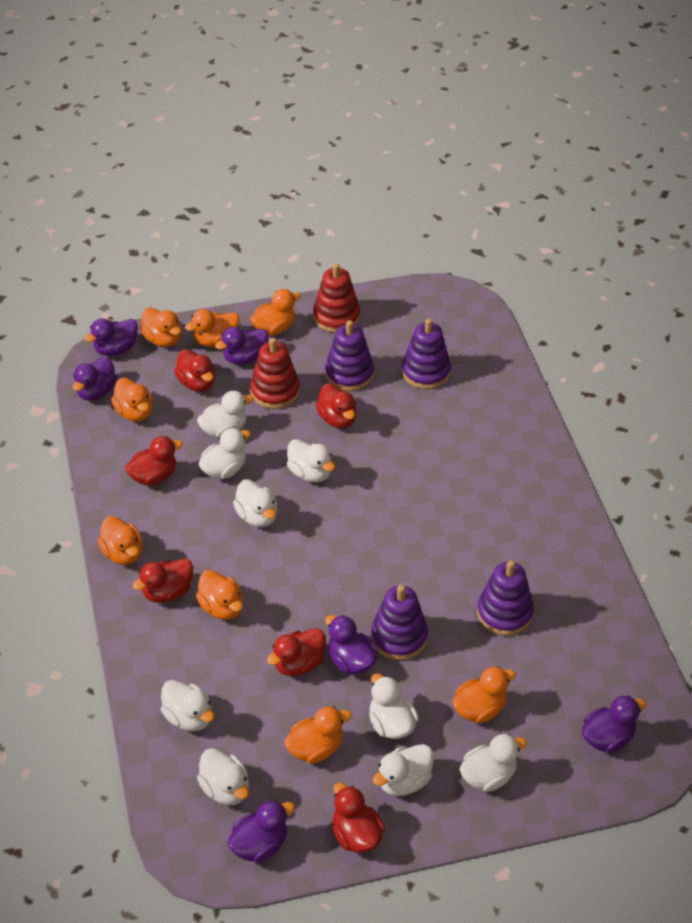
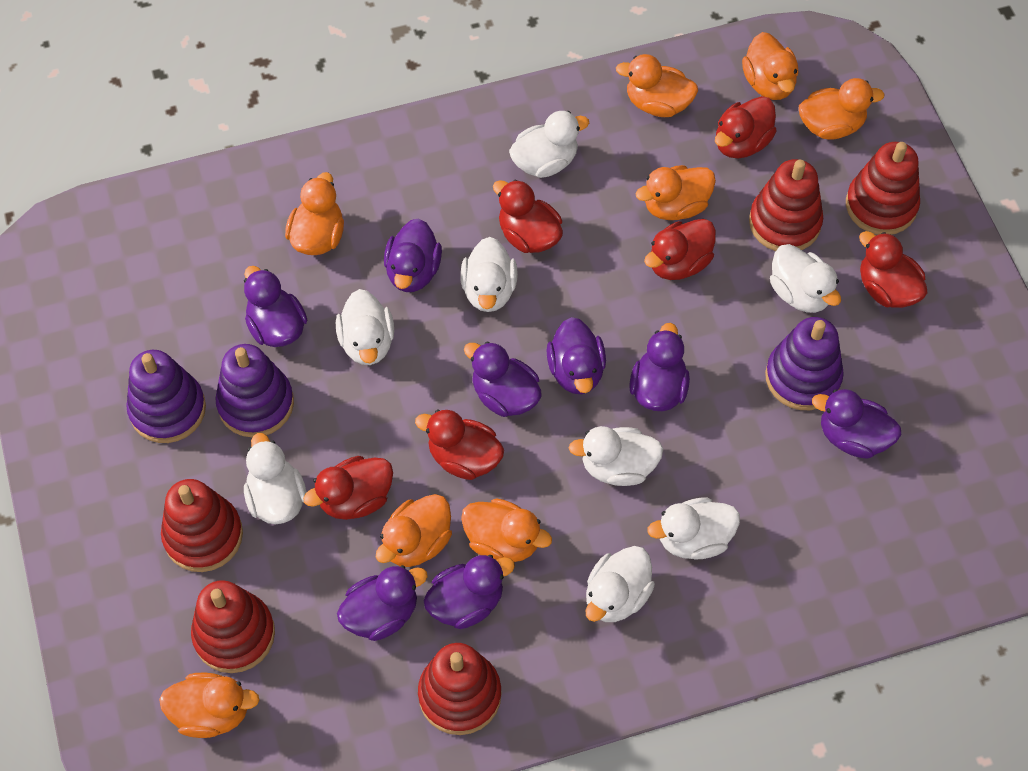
purple duck: 6 -> 8
purple stacking toy: 4 -> 3
red stacking toy: 2 -> 5
white duck: 9 -> 8

